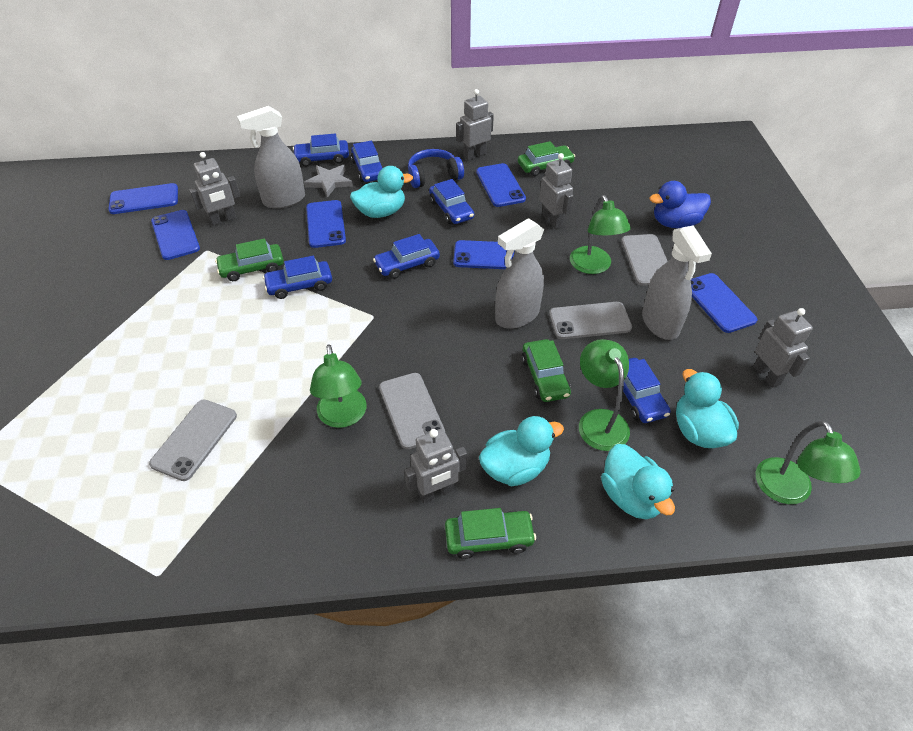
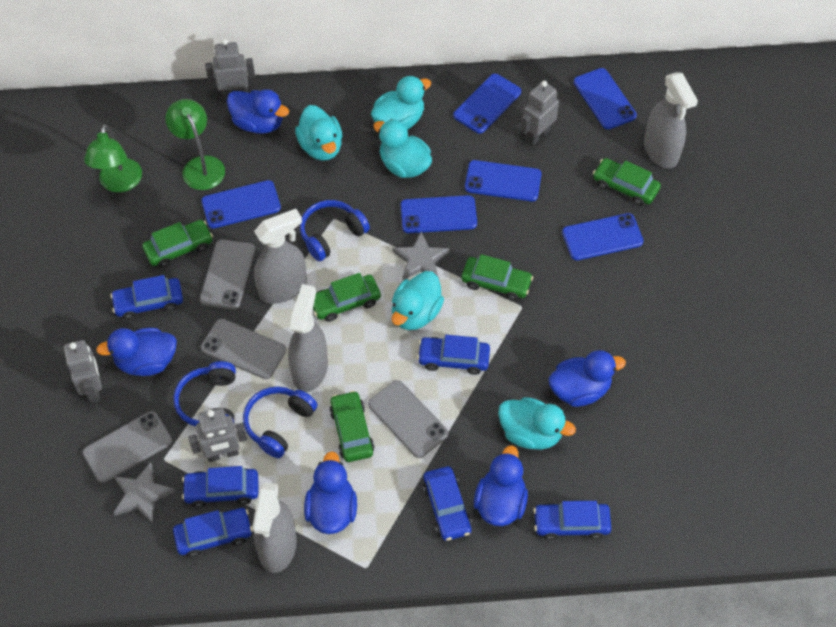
blue duck: 1 -> 5
blue headphones: 1 -> 3
green car: 4 -> 5
green lamp: 4 -> 2
grey robot: 5 -> 4
grey spray bottle: 3 -> 4
grey star: 1 -> 2
turquoise duck: 4 -> 5

